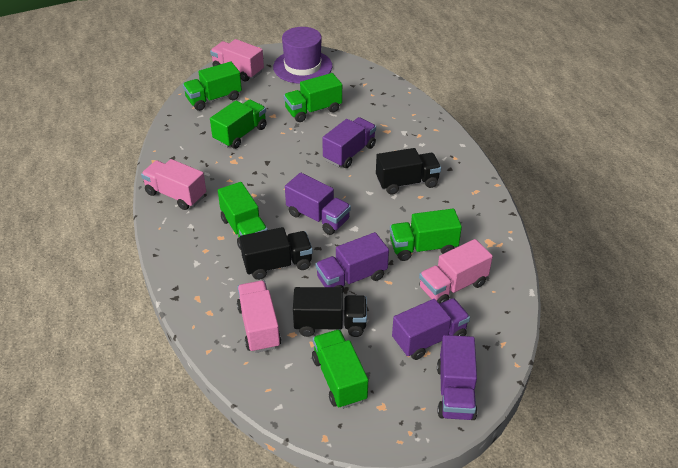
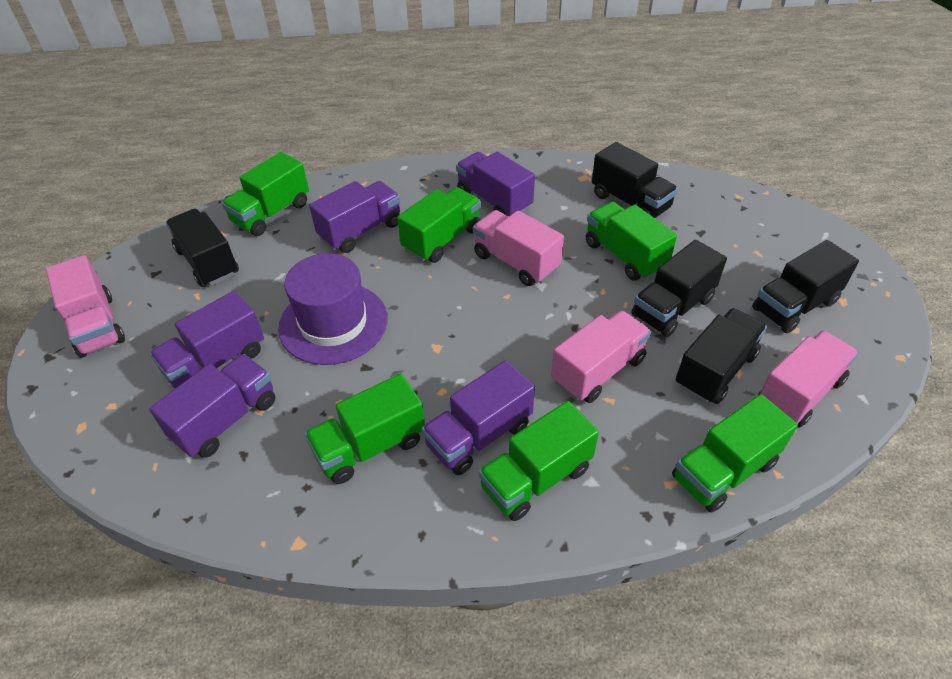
black truck: 3 -> 5

